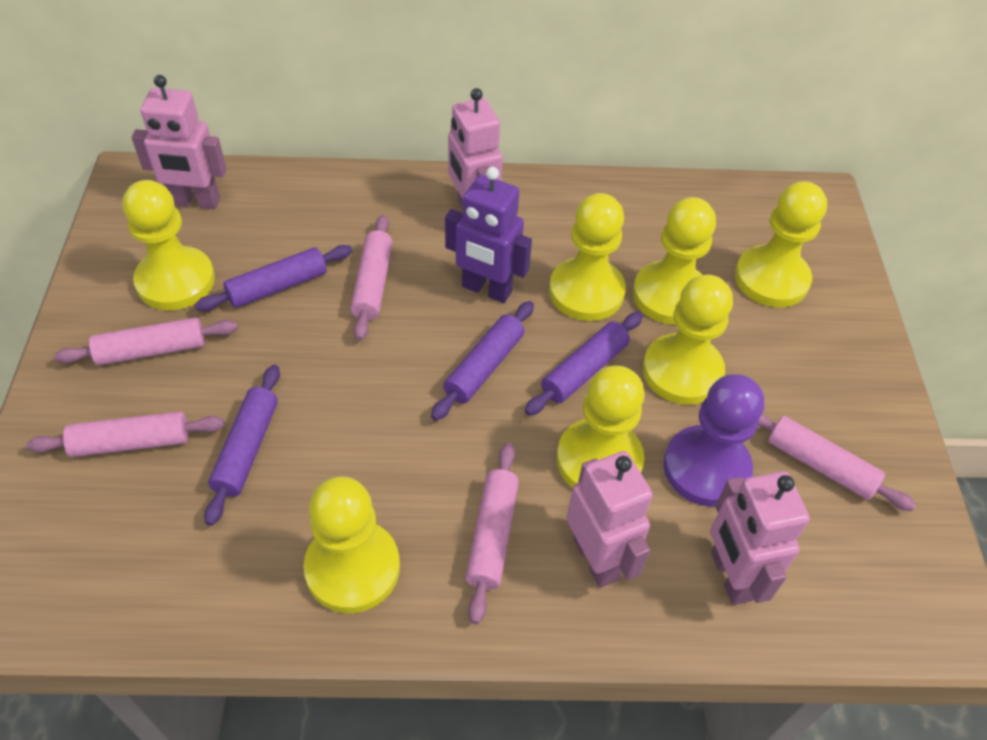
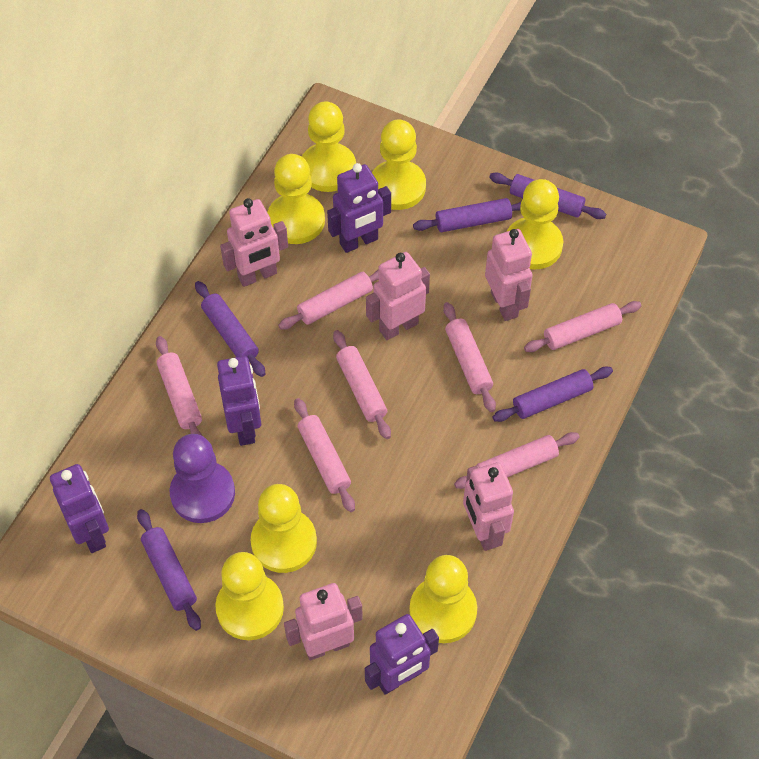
pink robot: 4 -> 5
pink rolling pin: 5 -> 7
purple robot: 1 -> 4
purple rolling pin: 4 -> 5

